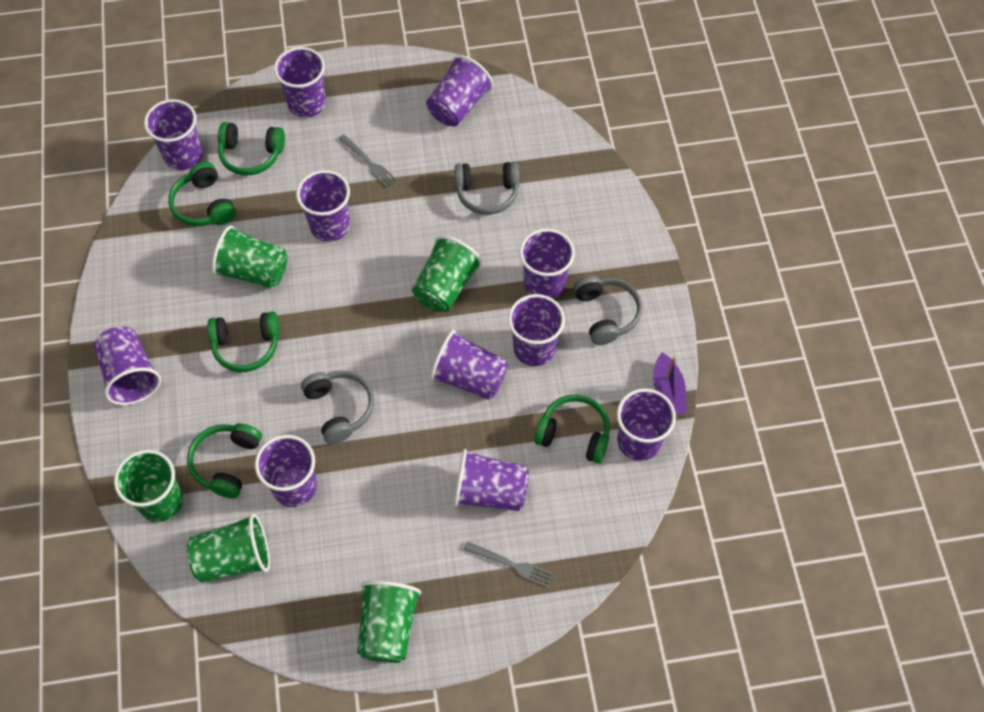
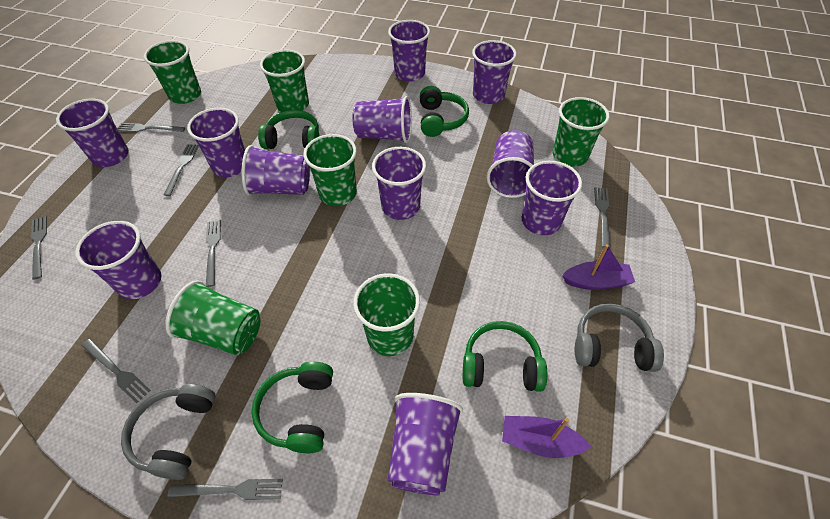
green cup: 5 -> 6
green headphones: 5 -> 4
grey fork: 2 -> 7
grey headphones: 3 -> 2
purple boat: 1 -> 2

